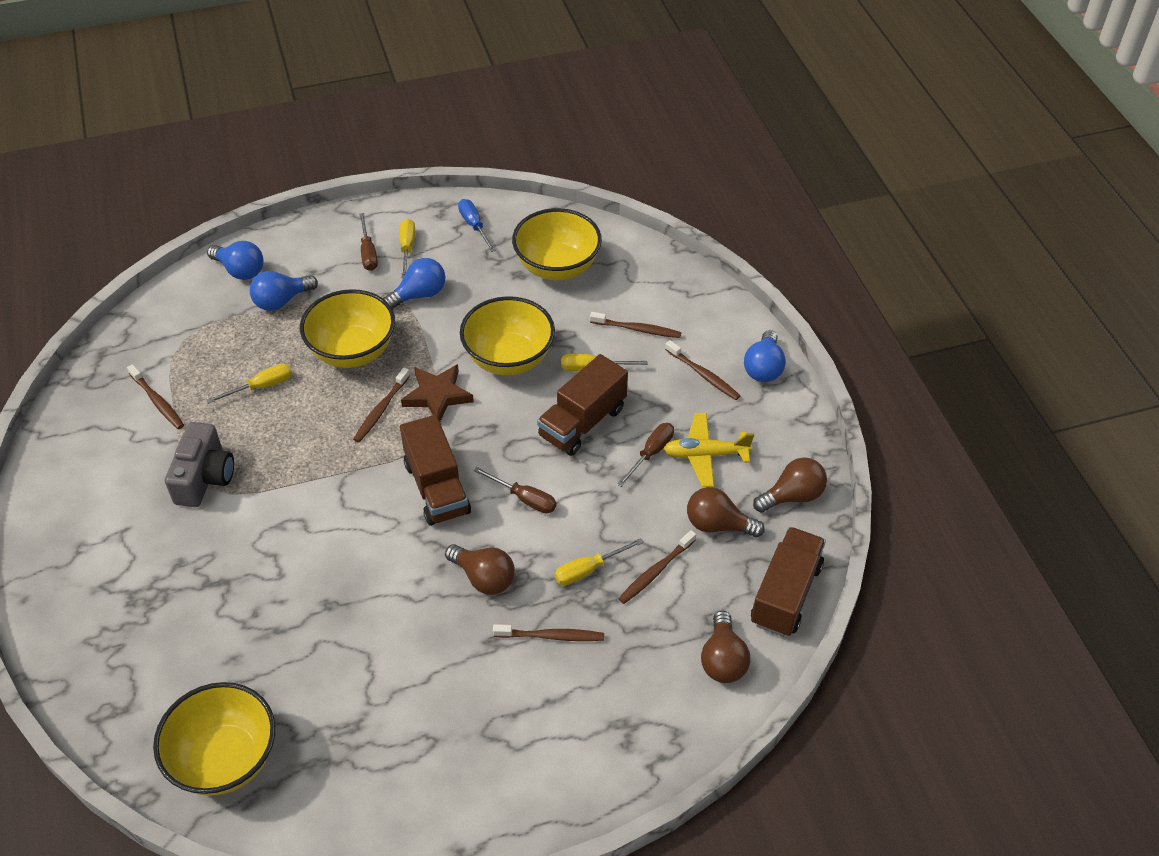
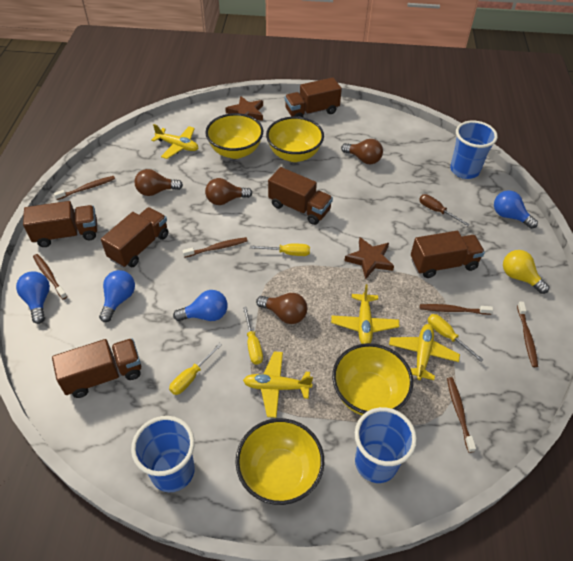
blue cup: 0 -> 3
blue screwdriver: 1 -> 0
brown screwdriver: 3 -> 1
brown star: 1 -> 2
brown truck: 3 -> 6
grey camera: 1 -> 0
yellow light bulb: 0 -> 1
yellow plane: 1 -> 4

